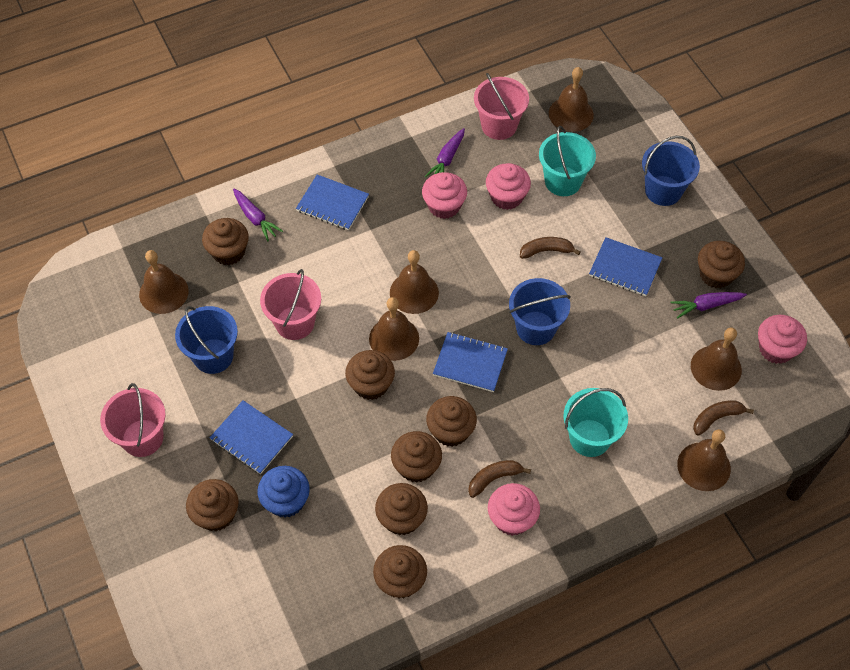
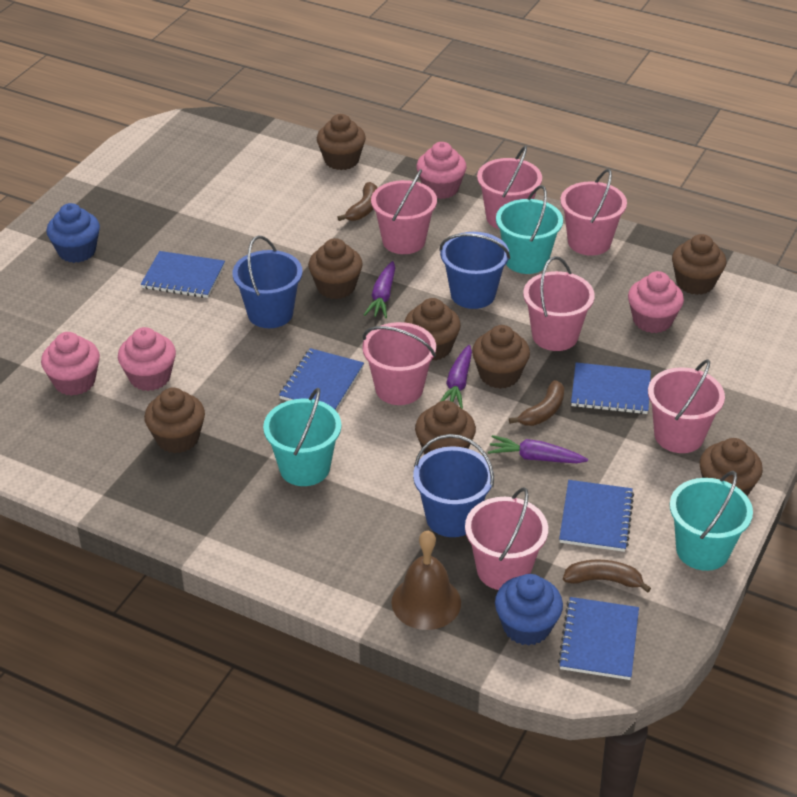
blue cupcake: 1 -> 2
blue notebook: 4 -> 5
brown bell: 6 -> 1
pink bucket: 3 -> 7
turquoise bucket: 2 -> 3

